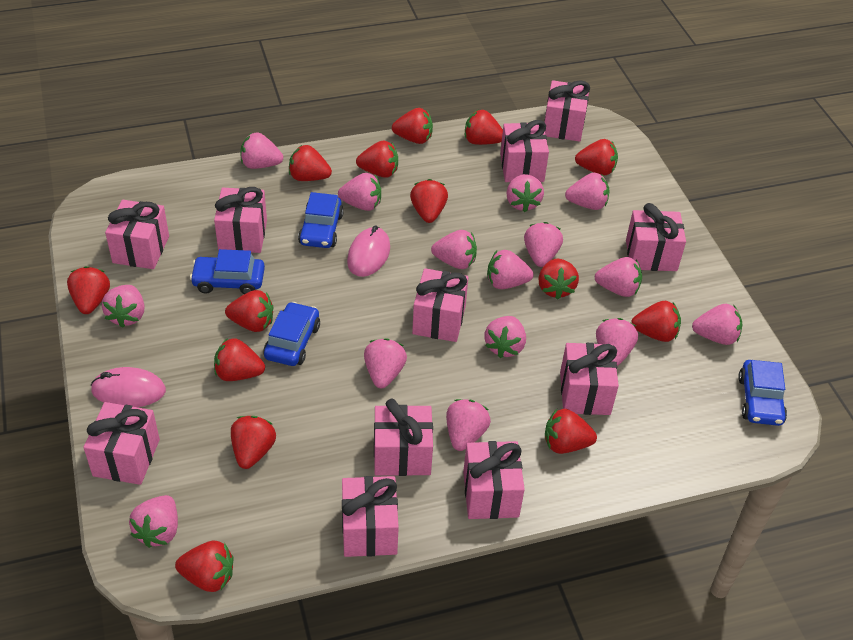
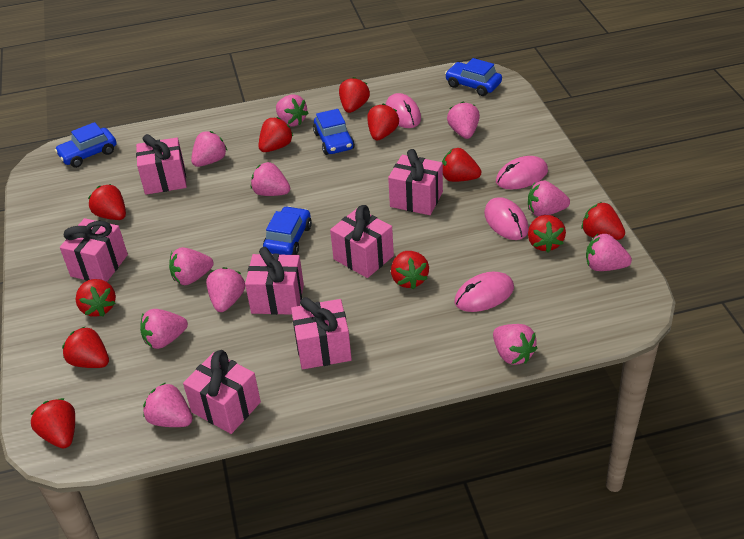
pink gift: 11 -> 7
pink mouse: 2 -> 4
pink strawberry: 15 -> 11
red strawberry: 14 -> 11

